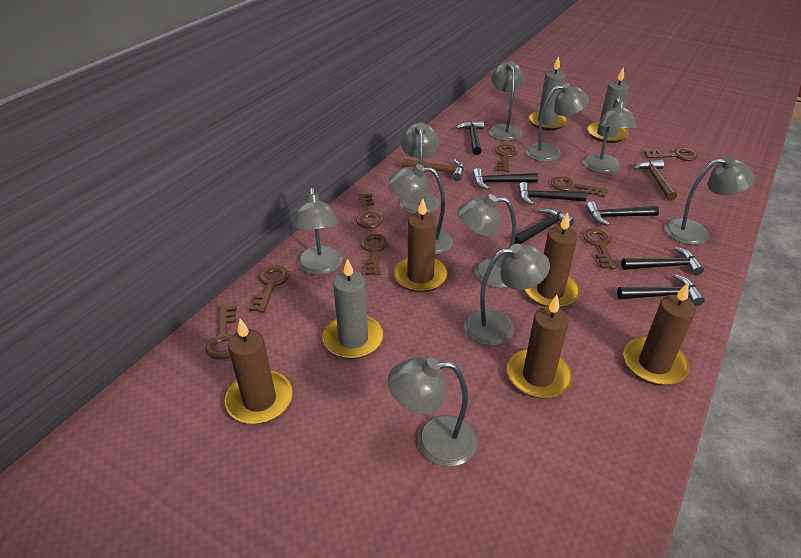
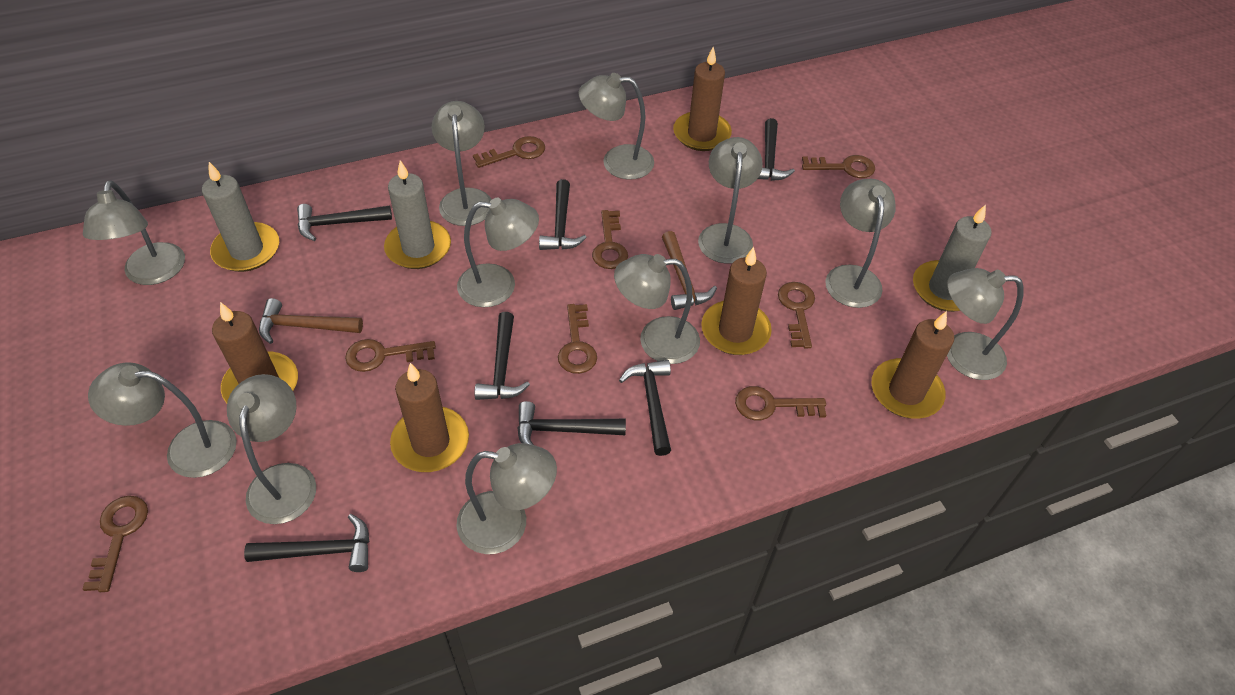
grey lamp: 10 -> 11

